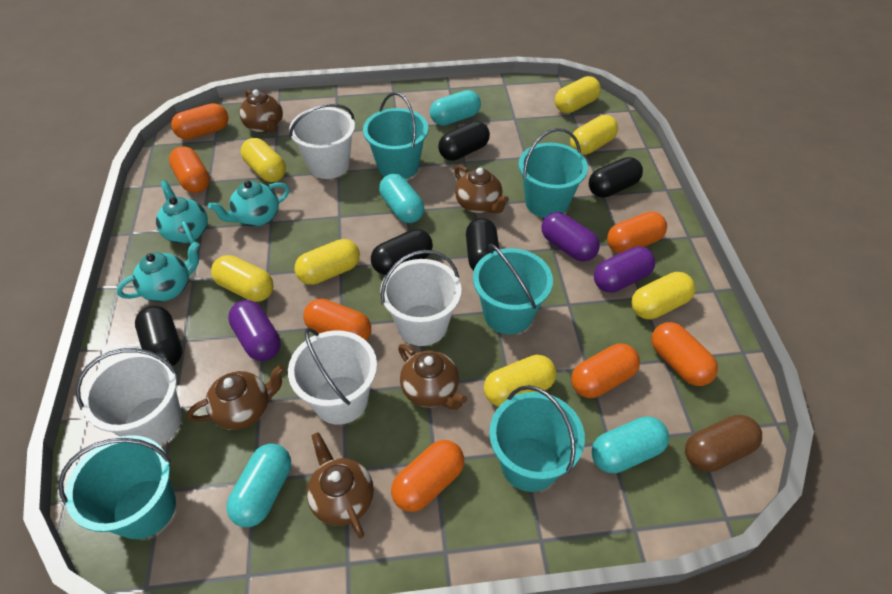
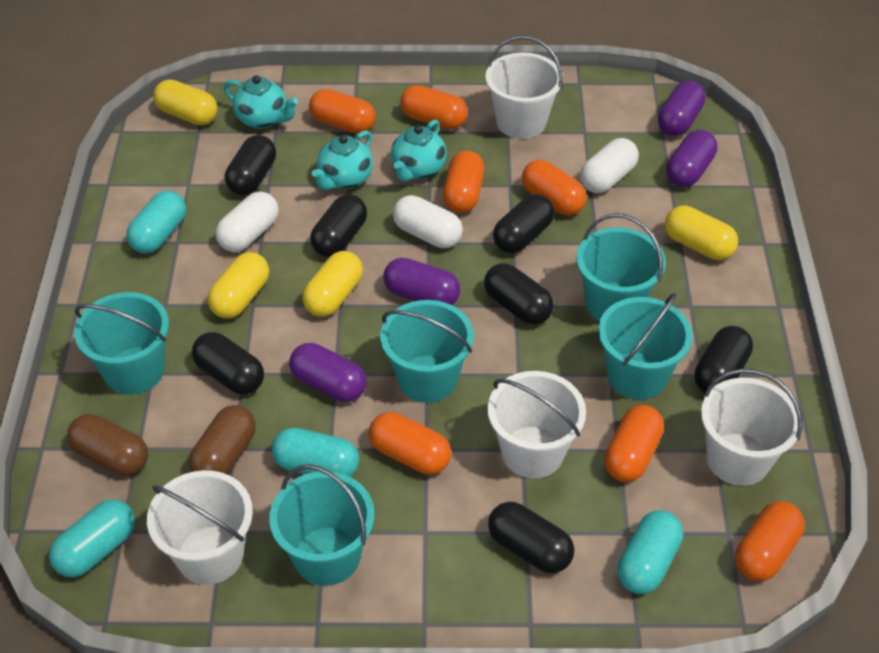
black capsule: 5 -> 7
brown capsule: 1 -> 2
brown teapot: 5 -> 0
purple capsule: 3 -> 4
white capsule: 0 -> 3
yellow capsule: 7 -> 4

